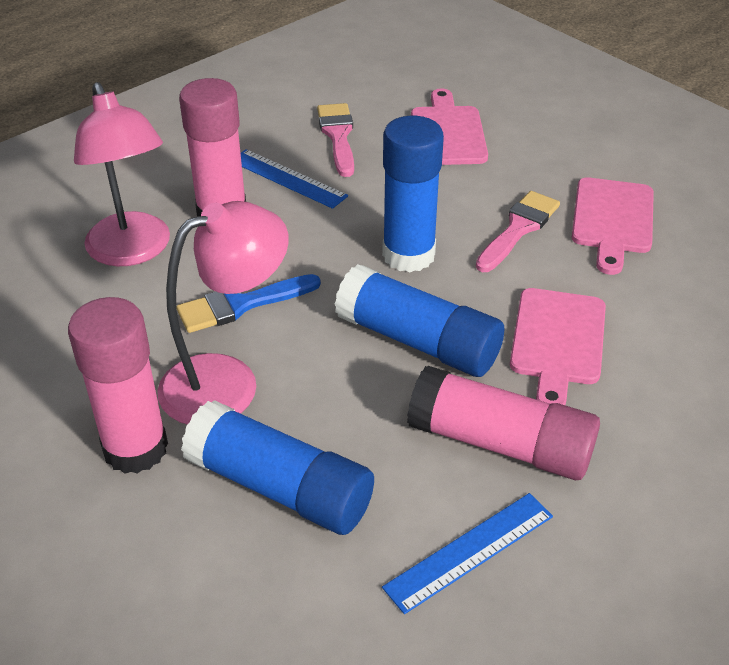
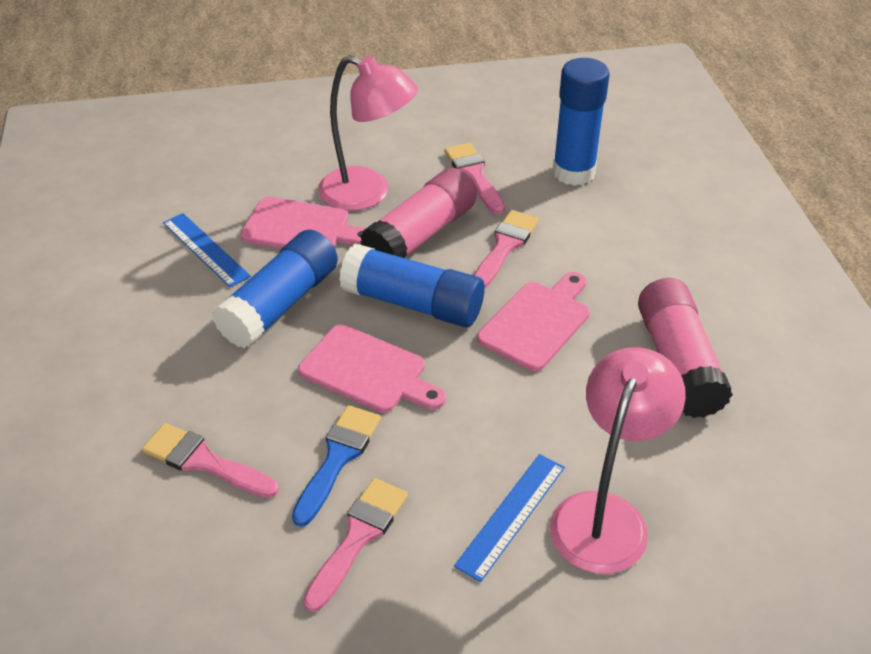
pink brush: 2 -> 4
pink glue stick: 3 -> 2

